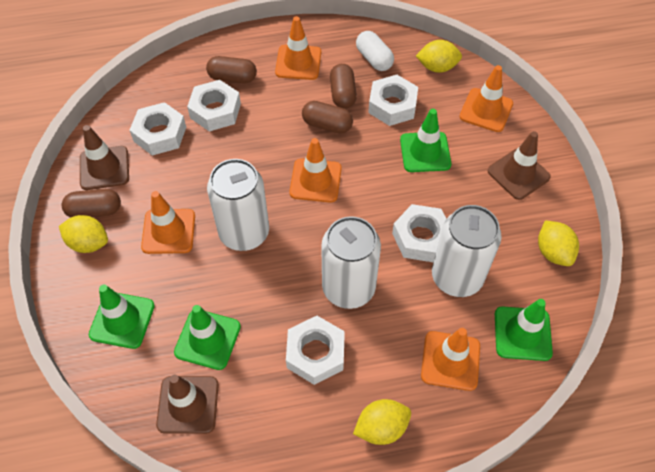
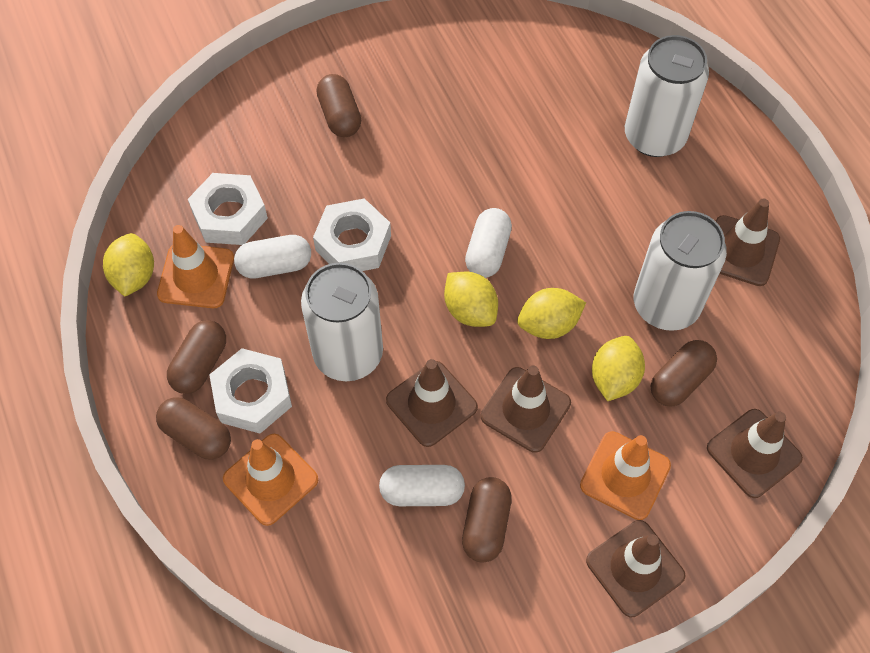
brown capsule: 4 -> 5
brown traffic cone: 3 -> 5
green traffic cone: 4 -> 0
orange traffic cone: 5 -> 3
white capsule: 1 -> 3
white nut: 5 -> 3

